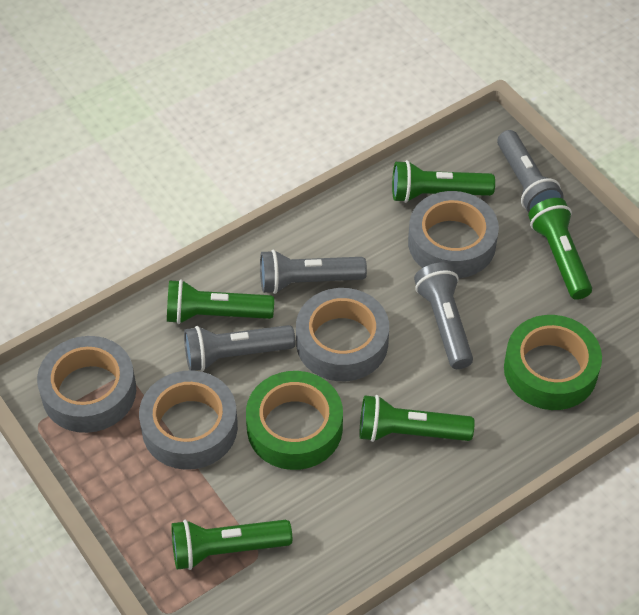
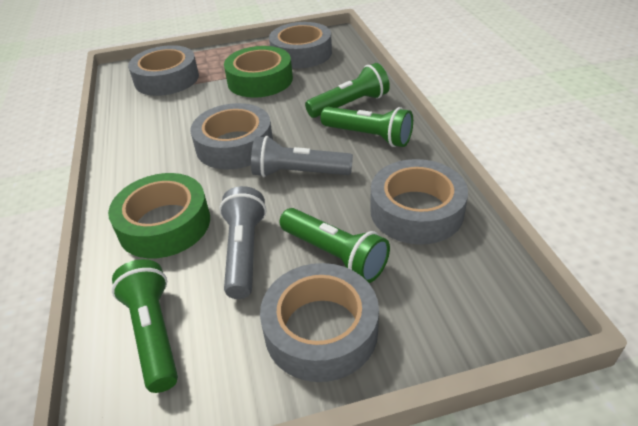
green flashlight: 5 -> 4
grey flashlight: 4 -> 2
grey tape: 4 -> 5

